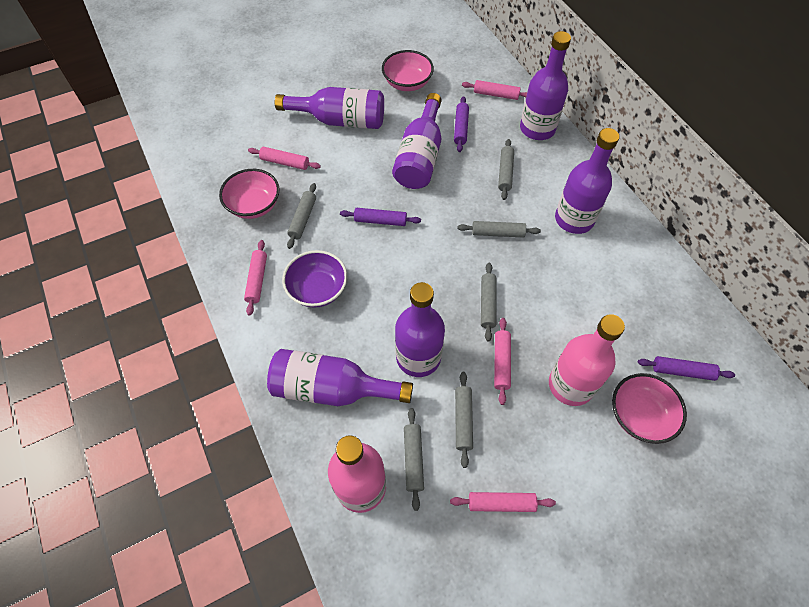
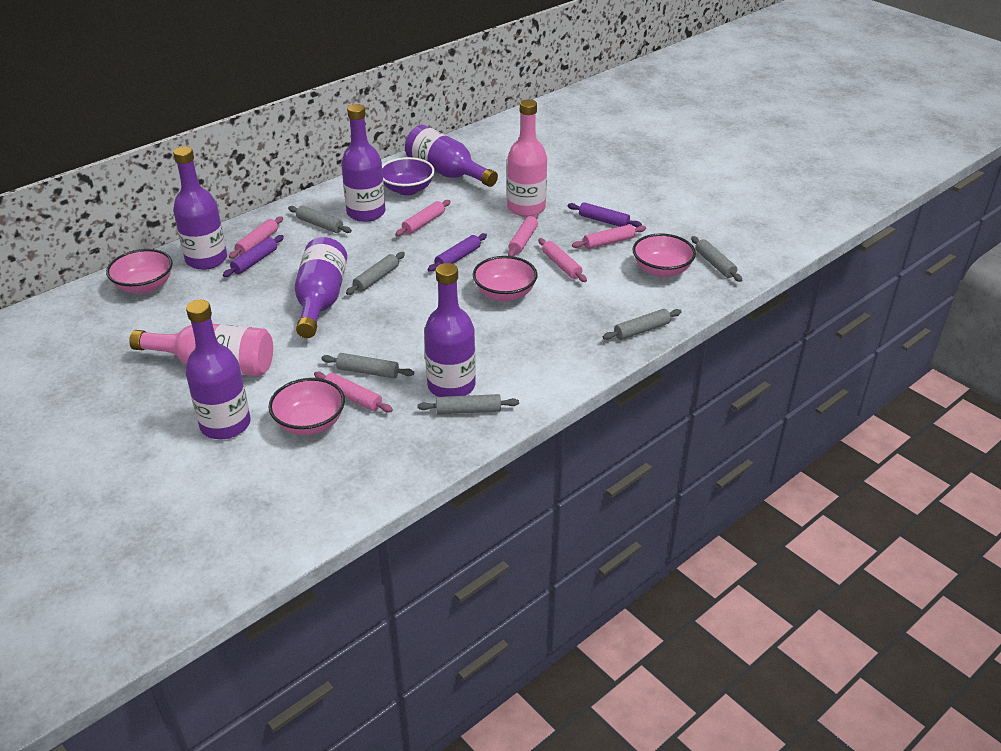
pink bowl: 3 -> 4
pink rolling pin: 5 -> 6

